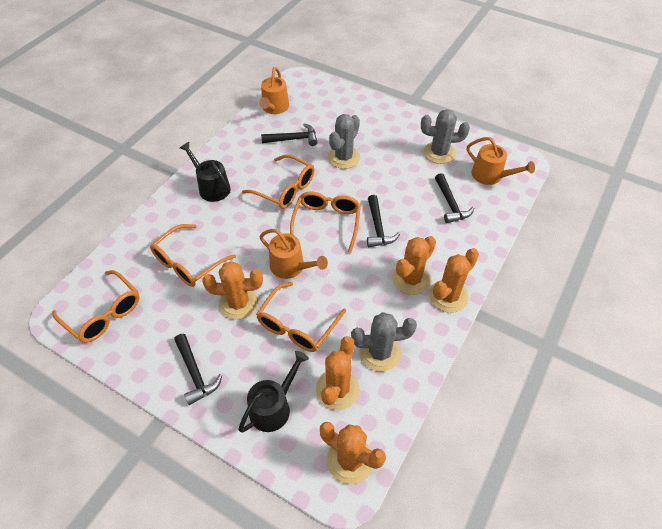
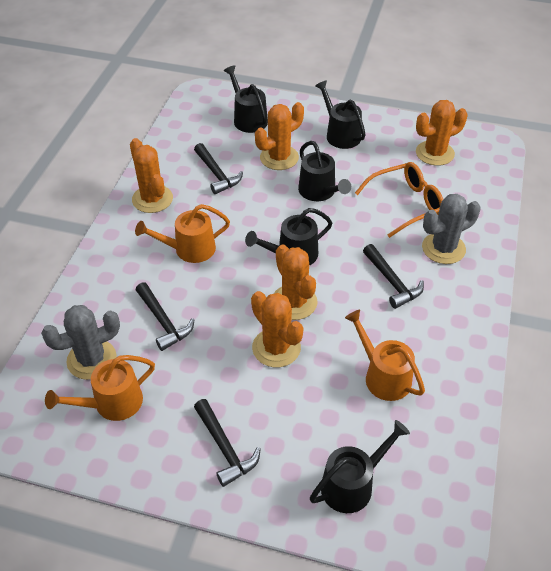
black watering can: 2 -> 5
grey cactus: 3 -> 2
orange glasses: 5 -> 1

